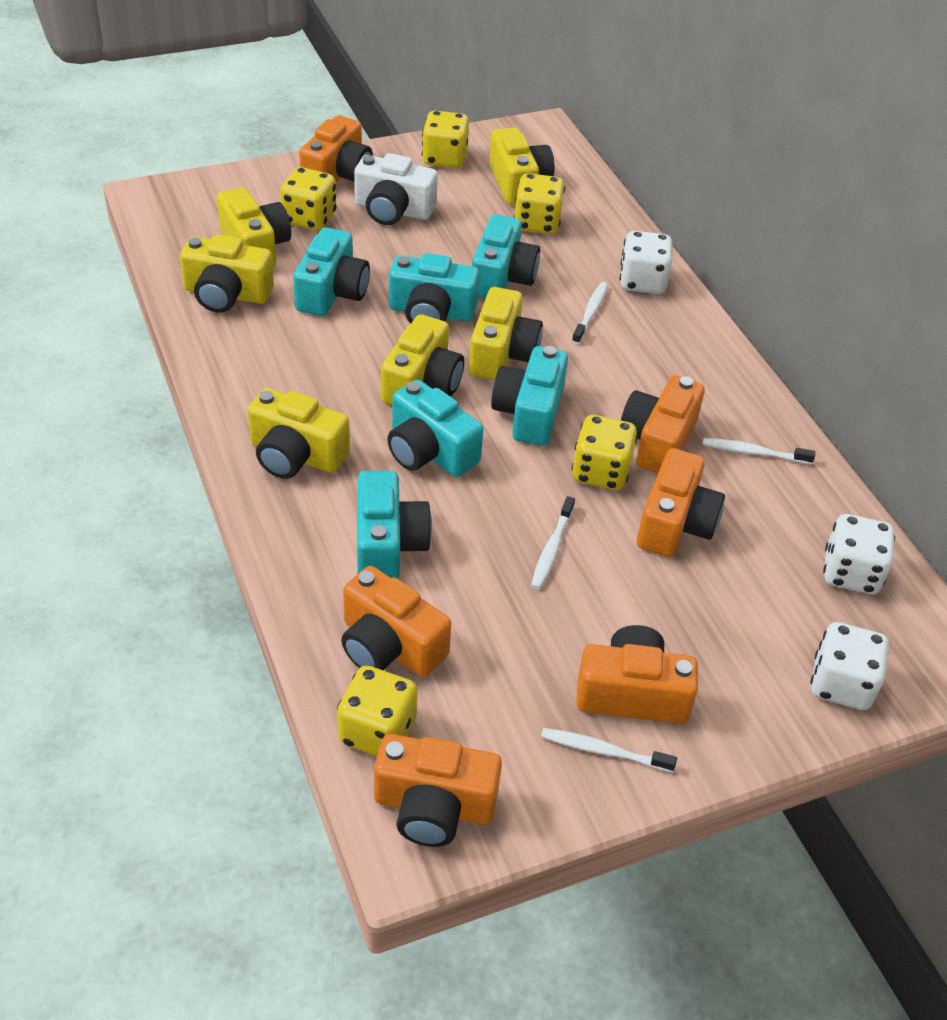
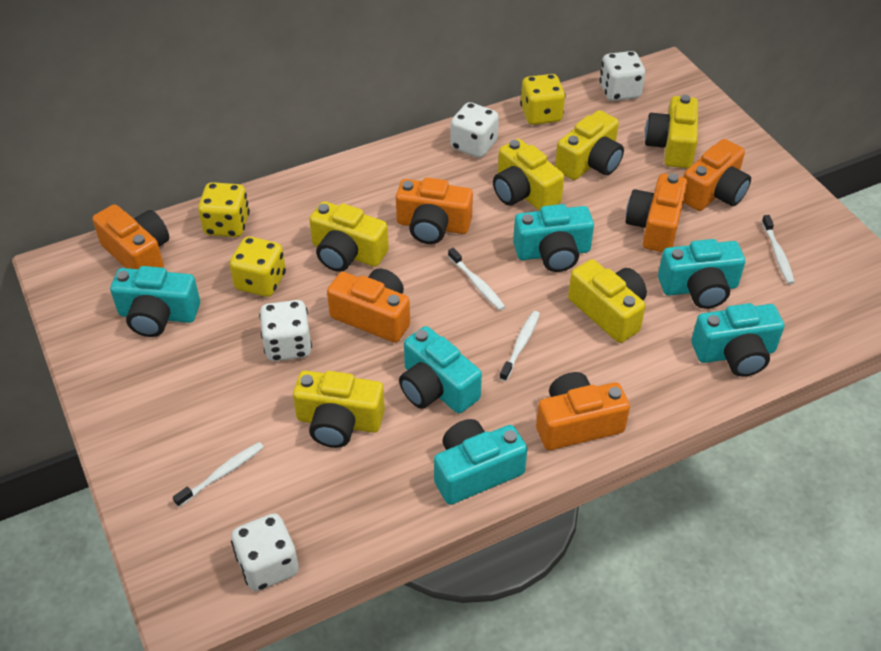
white camera: 1 -> 0
white dice: 3 -> 4
yellow dice: 5 -> 3

